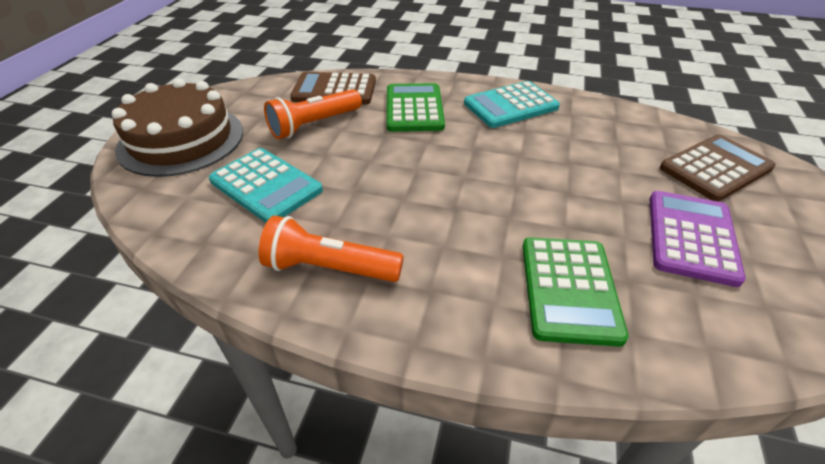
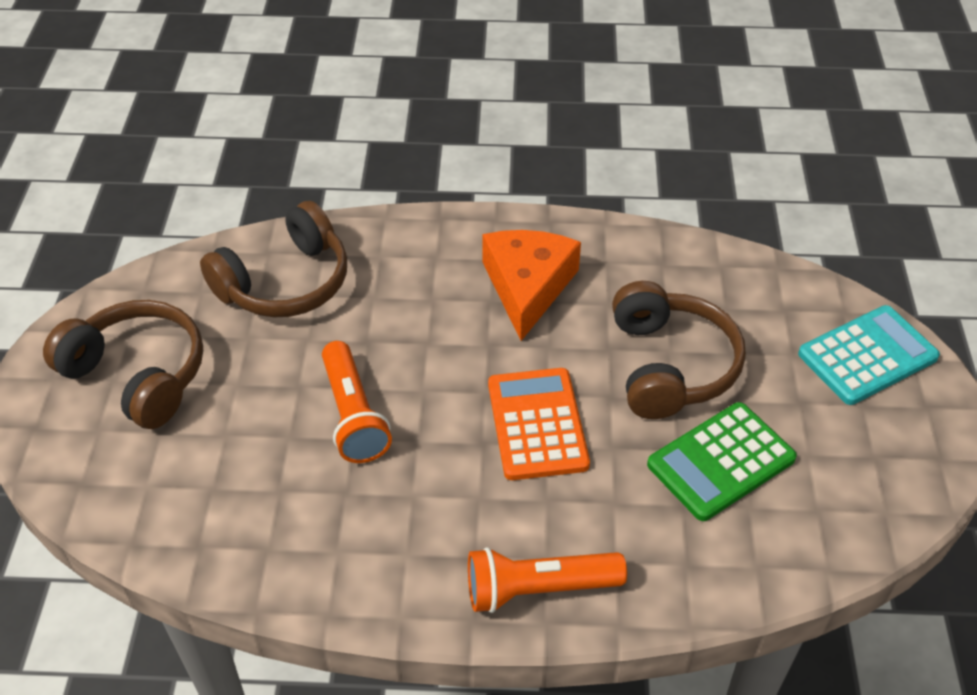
brown cake: 1 -> 0
brown calculator: 2 -> 0
brown headphones: 0 -> 3
green calculator: 2 -> 1
orange calculator: 0 -> 1
orange cheese: 0 -> 1
purple calculator: 1 -> 0
turquoise calculator: 2 -> 1

